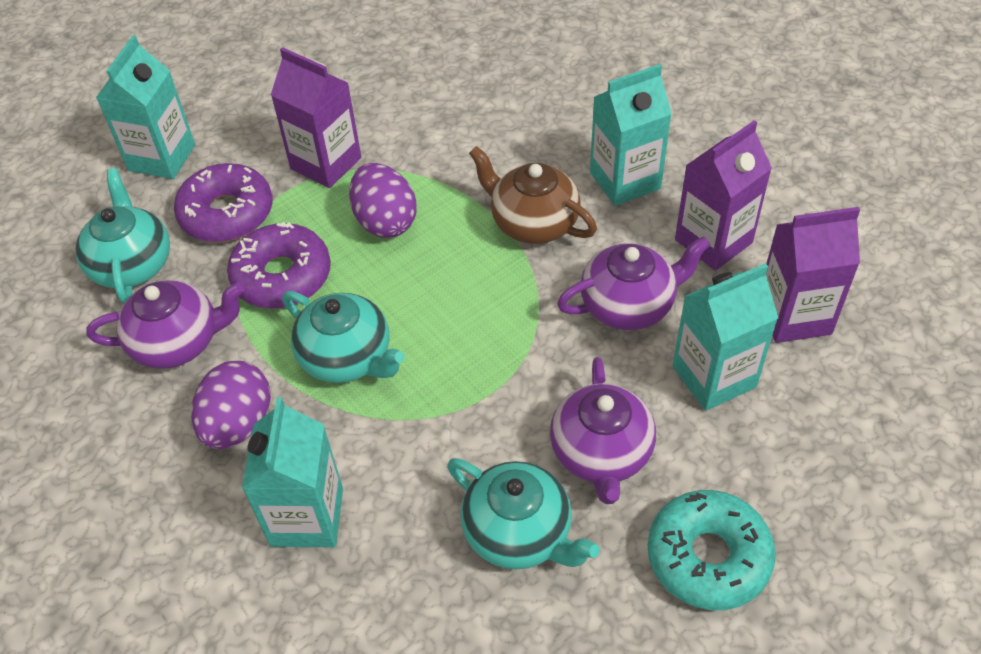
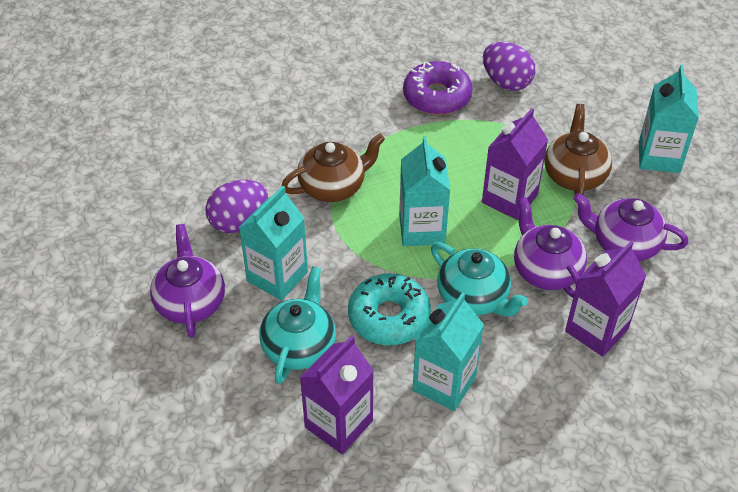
brown teapot: 1 -> 2
purple donut: 2 -> 1
turquoise teapot: 3 -> 2

